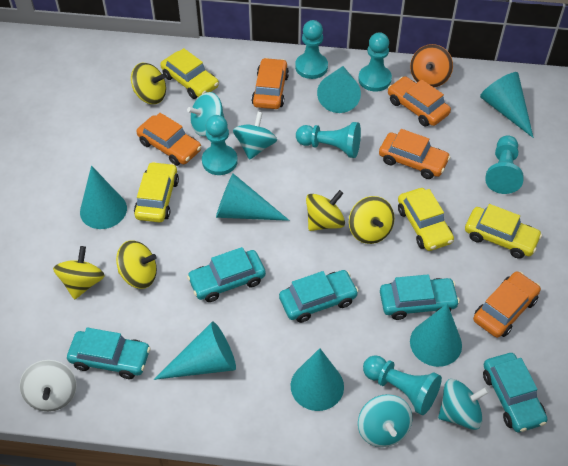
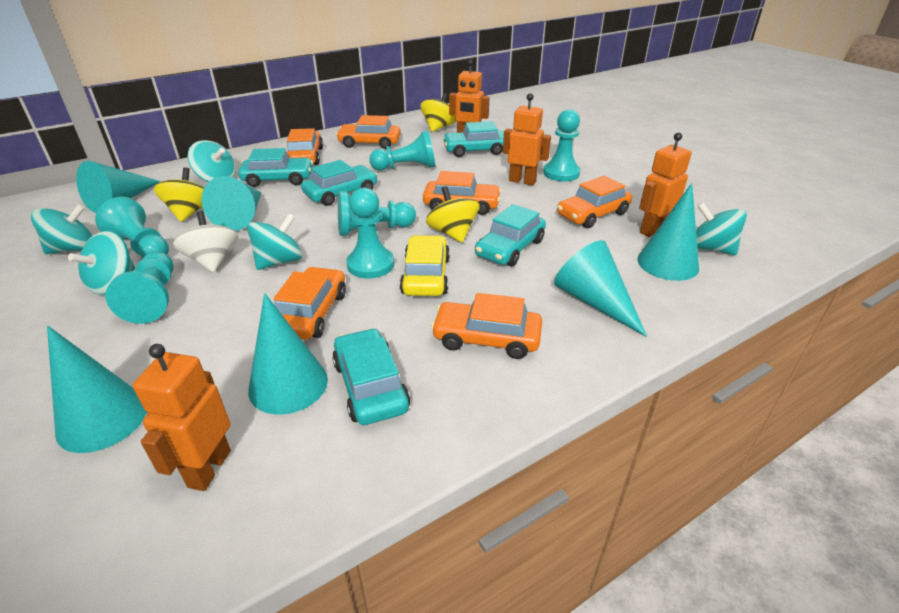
orange car: 5 -> 6
orange robot: 0 -> 4
orange spinning top: 1 -> 0
turquoise cone: 7 -> 6
turquoise spinning top: 4 -> 5
yellow car: 4 -> 1
yellow spinning top: 5 -> 3

